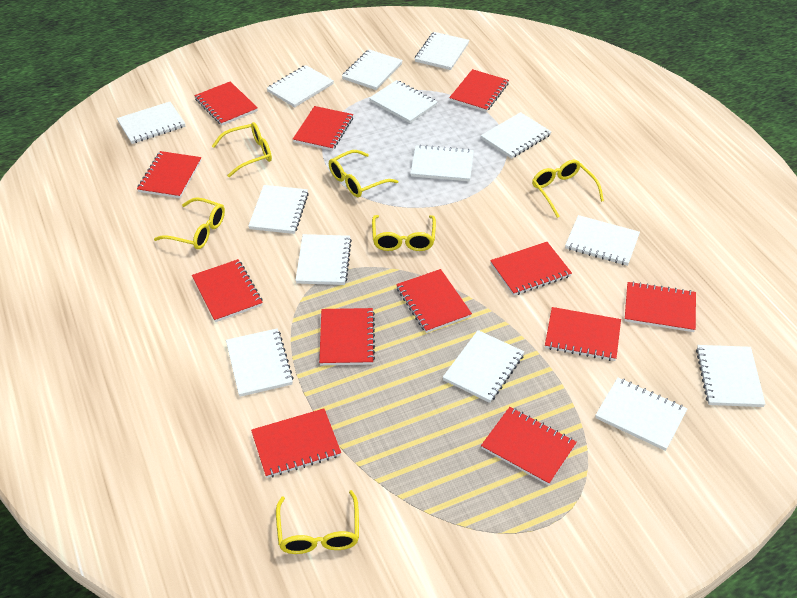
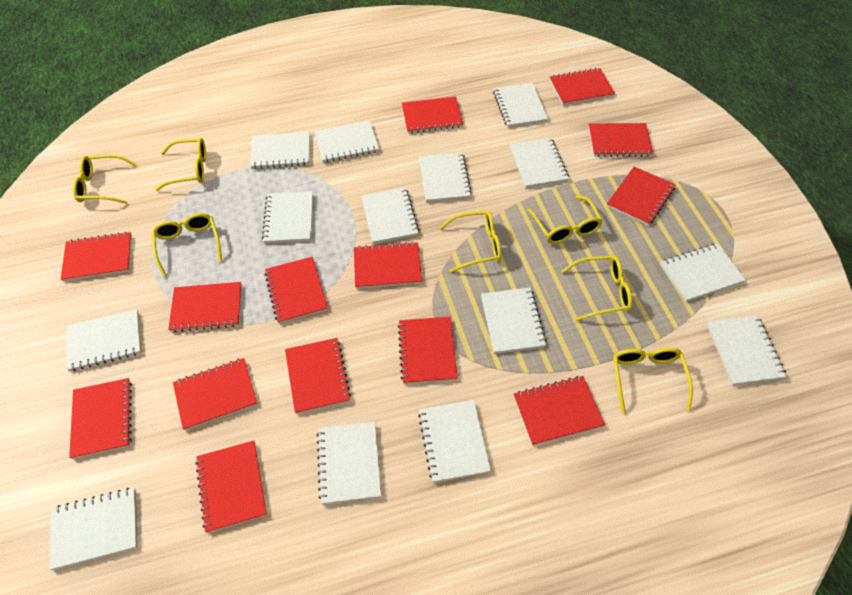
red notebook: 12 -> 14
yellow glasses: 6 -> 7

